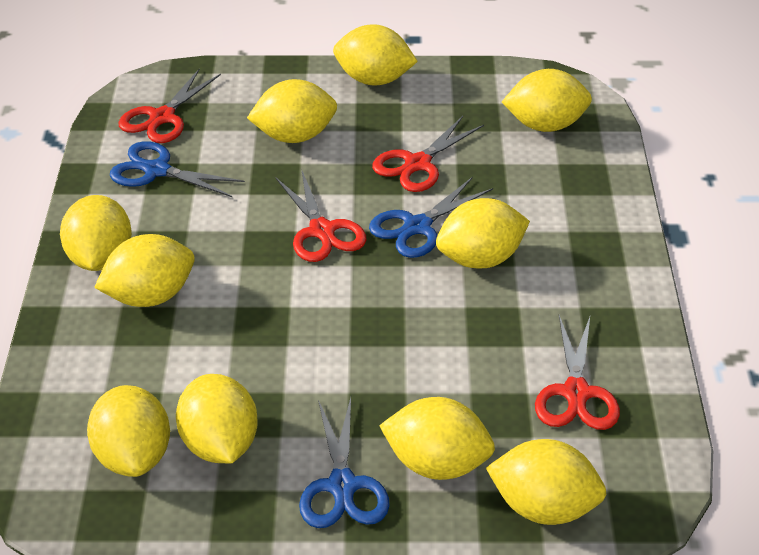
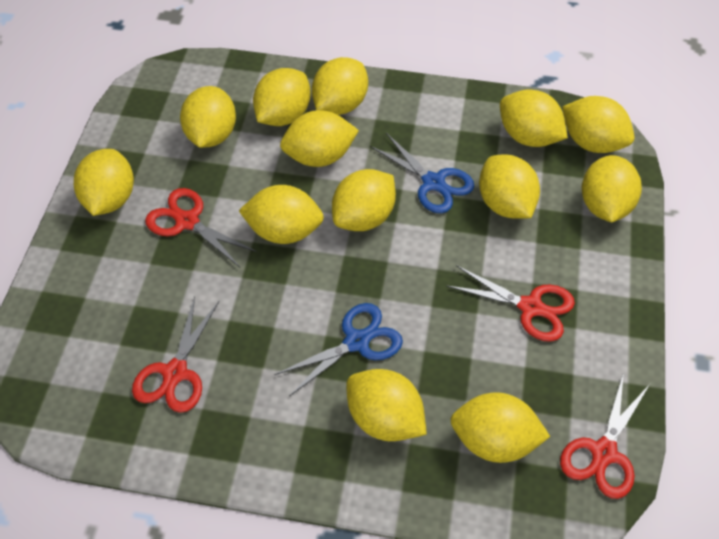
blue scissors: 3 -> 2
yellow lemon: 10 -> 13

